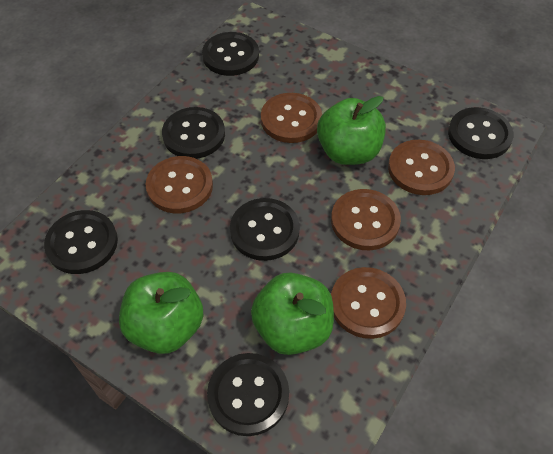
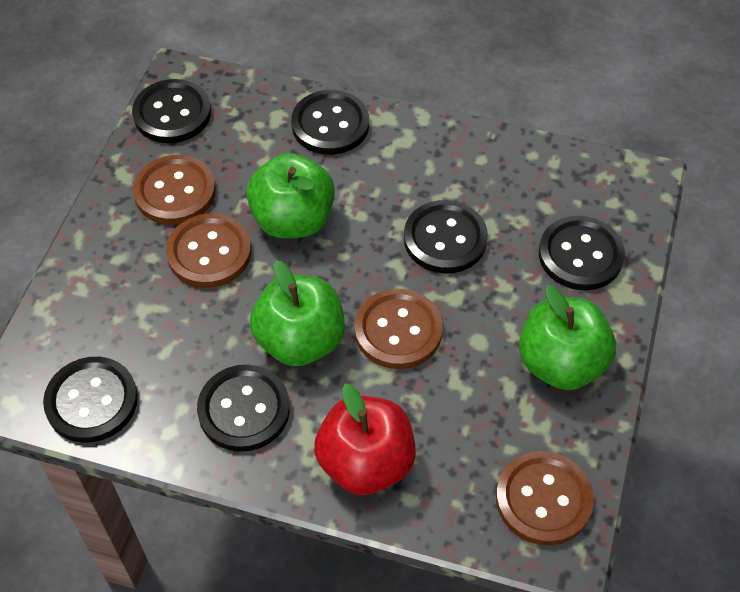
brown button: 5 -> 4
red apple: 0 -> 1

